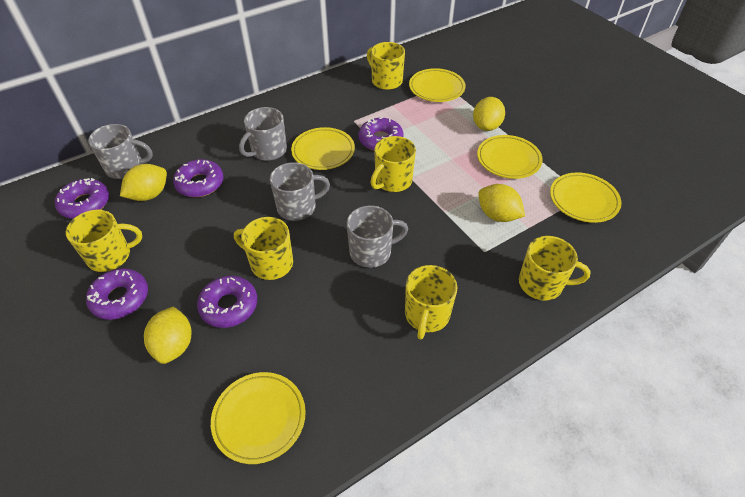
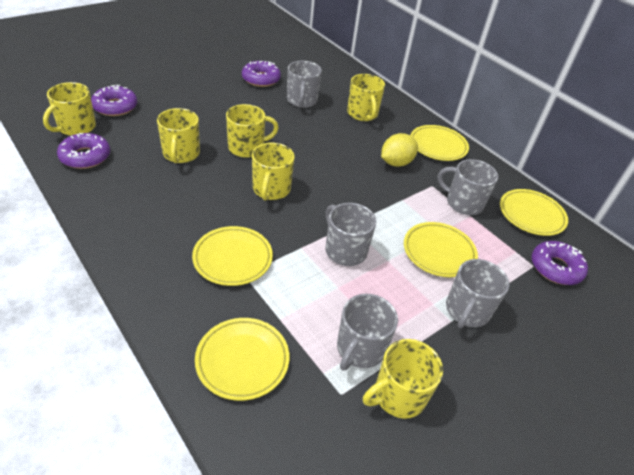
grey mug: 4 -> 5
purple donut: 5 -> 4
yellow lemon: 4 -> 1

